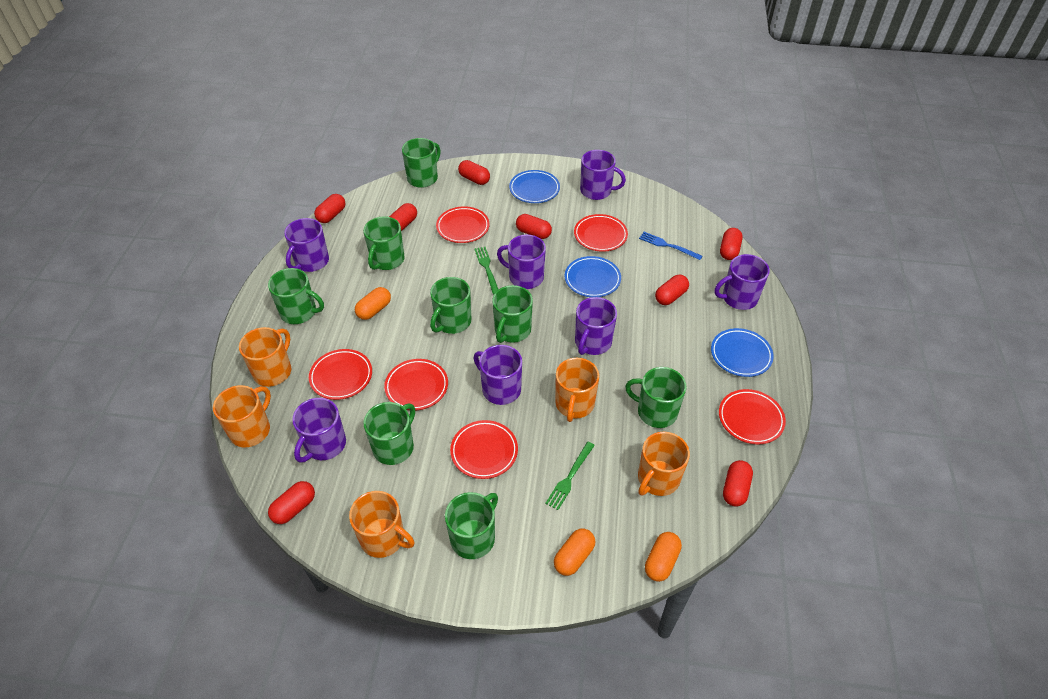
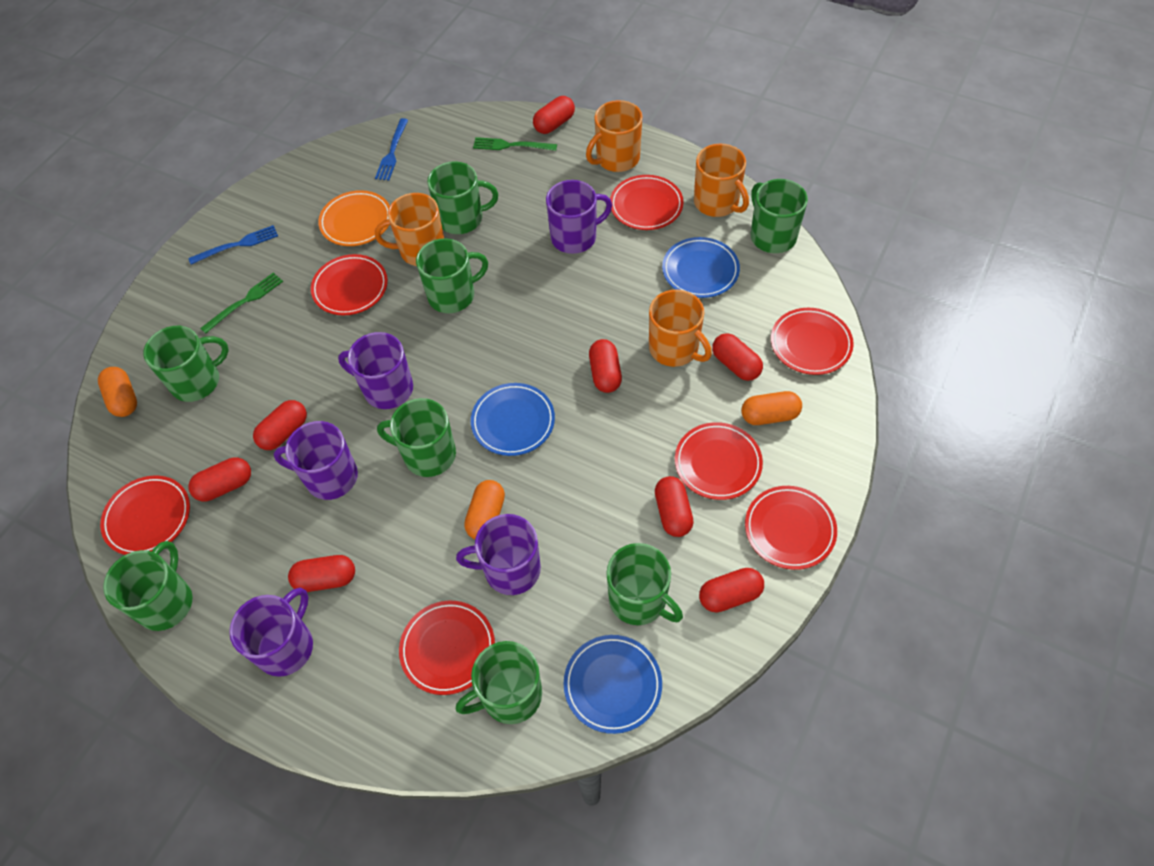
blue fork: 1 -> 2
orange mug: 5 -> 4
orange plate: 0 -> 1
purple mug: 7 -> 5
red plate: 6 -> 7

